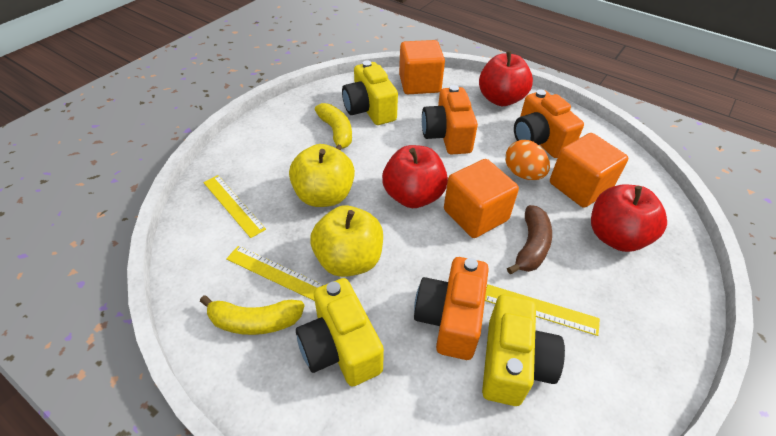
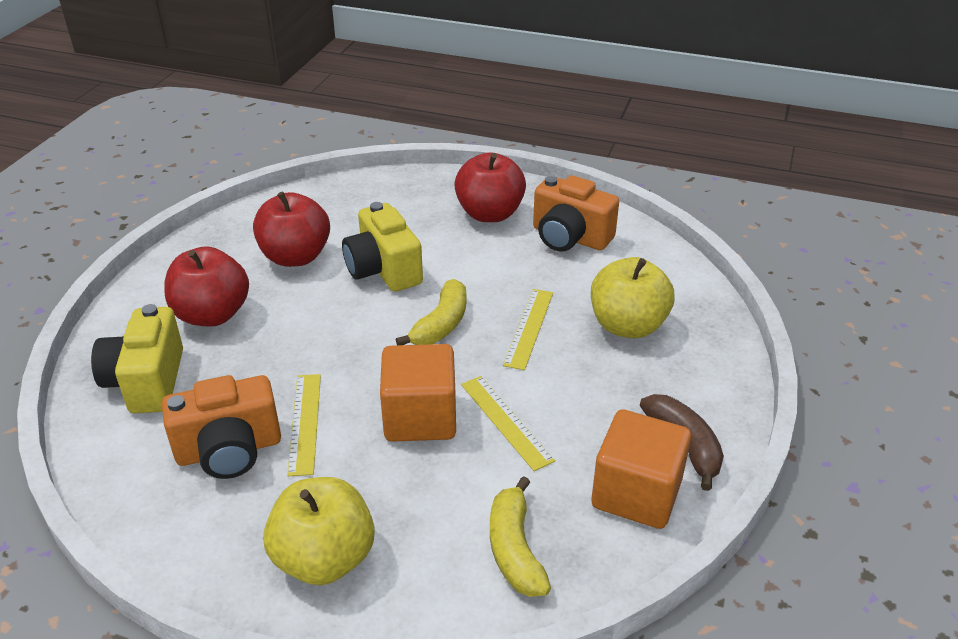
orange camera: 3 -> 2
orange cube: 3 -> 2
orange egg: 1 -> 0
yellow camera: 3 -> 2

